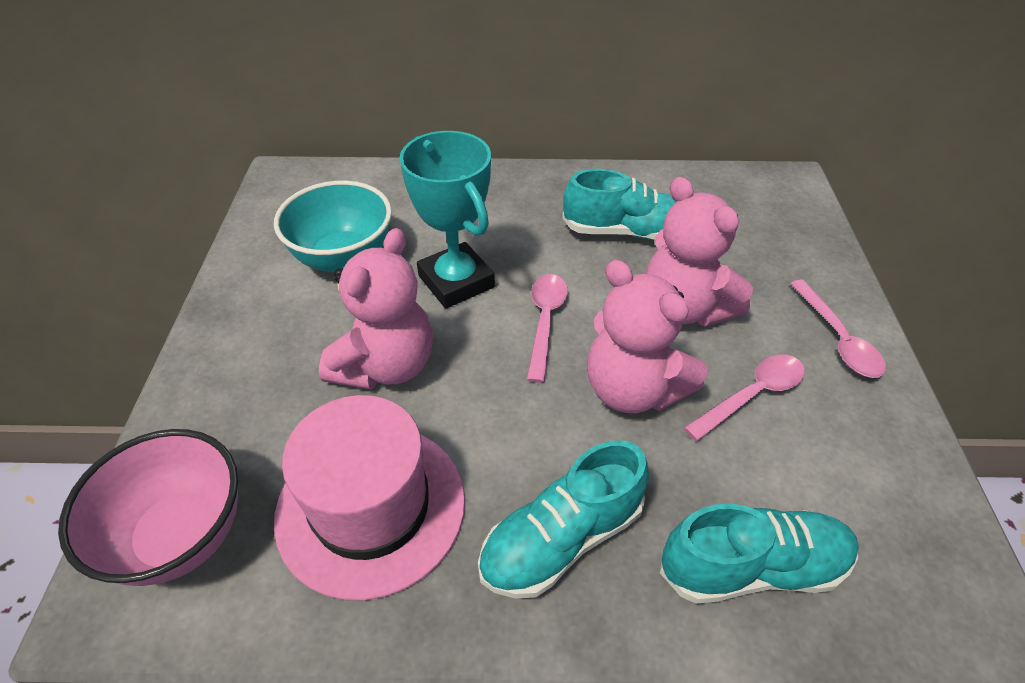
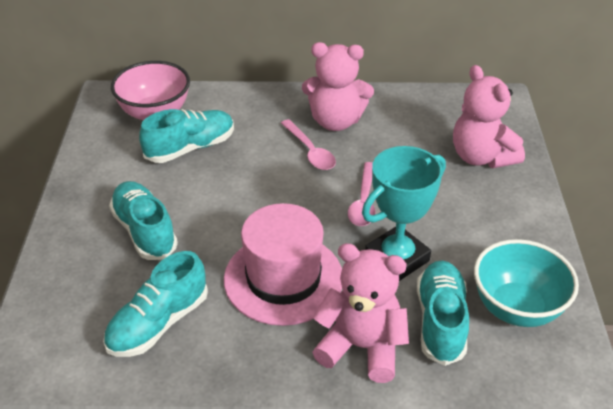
pink spoon: 3 -> 2
turquoise shoe: 3 -> 4

